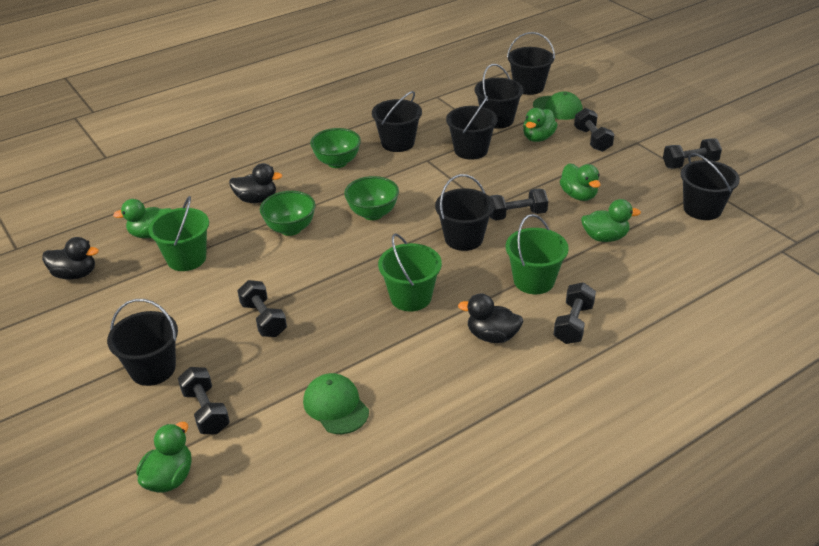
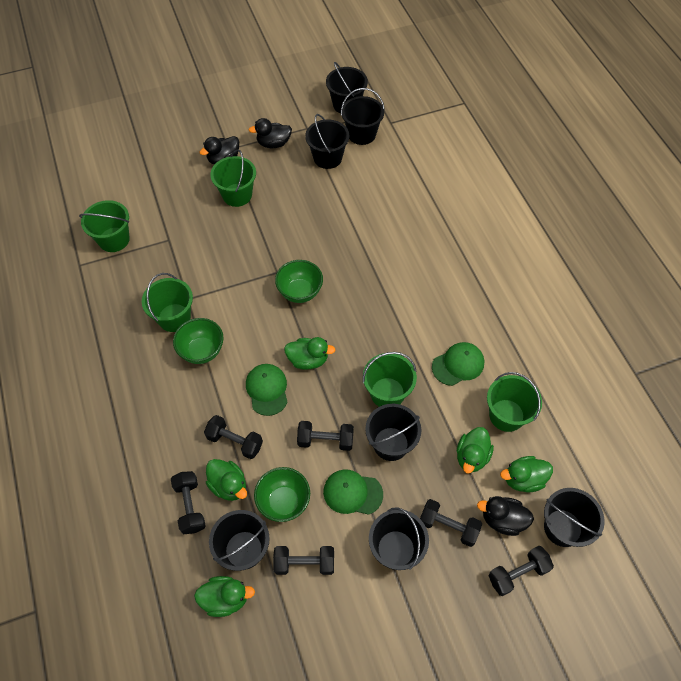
green bucket: 3 -> 5
green cap: 2 -> 3

